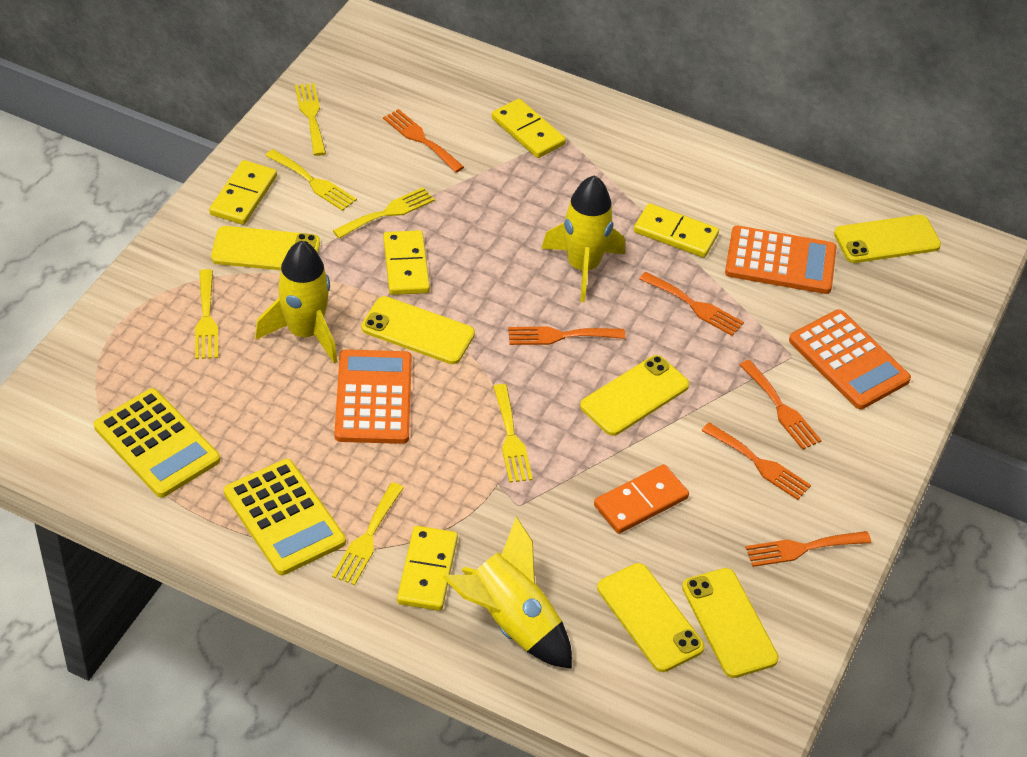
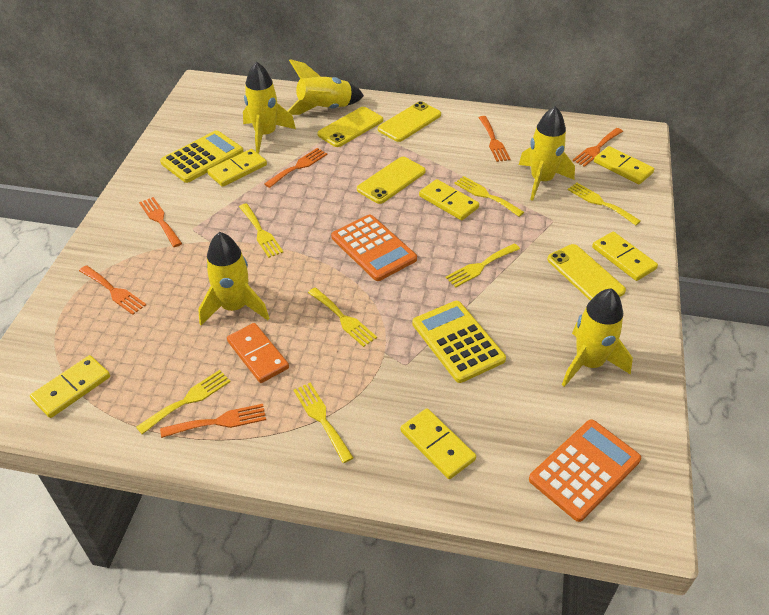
orange calculator: 3 -> 2
yellow domino: 5 -> 6
yellow fork: 6 -> 7
yellow phone: 6 -> 4
yellow rocket: 3 -> 5

